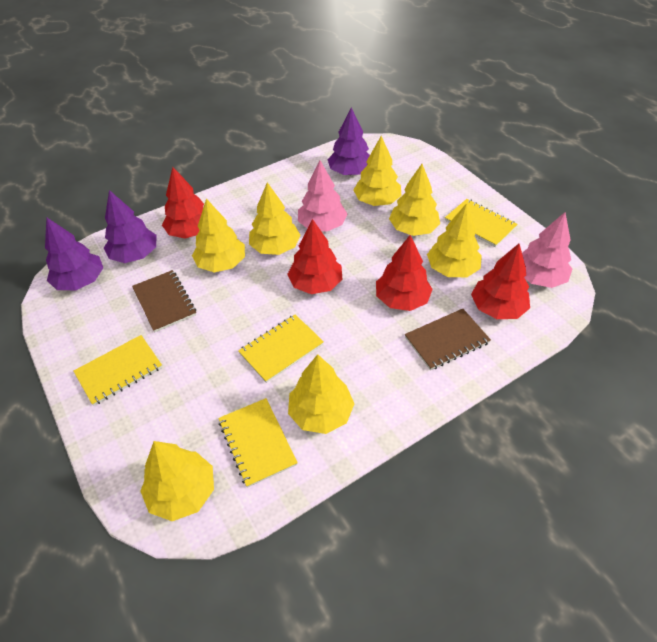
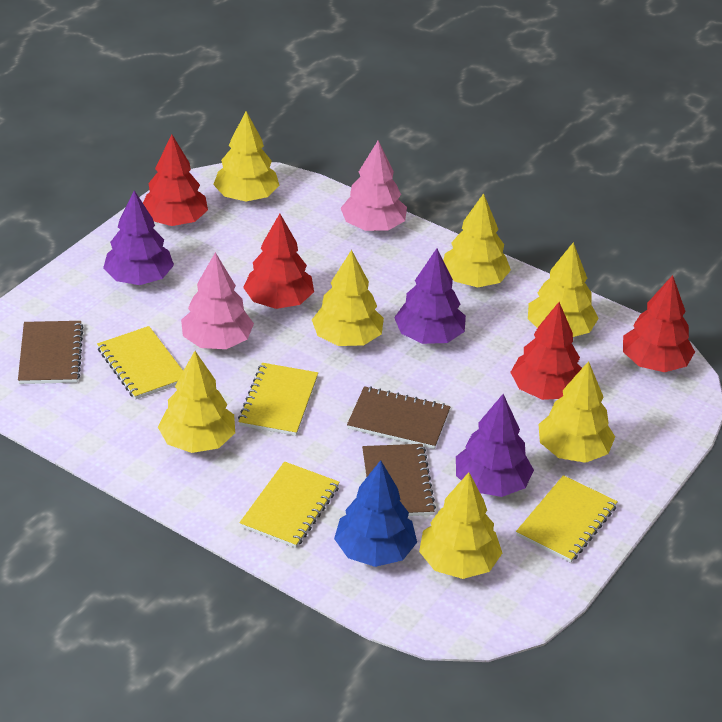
blue tree: 0 -> 1
brown notebook: 2 -> 3

